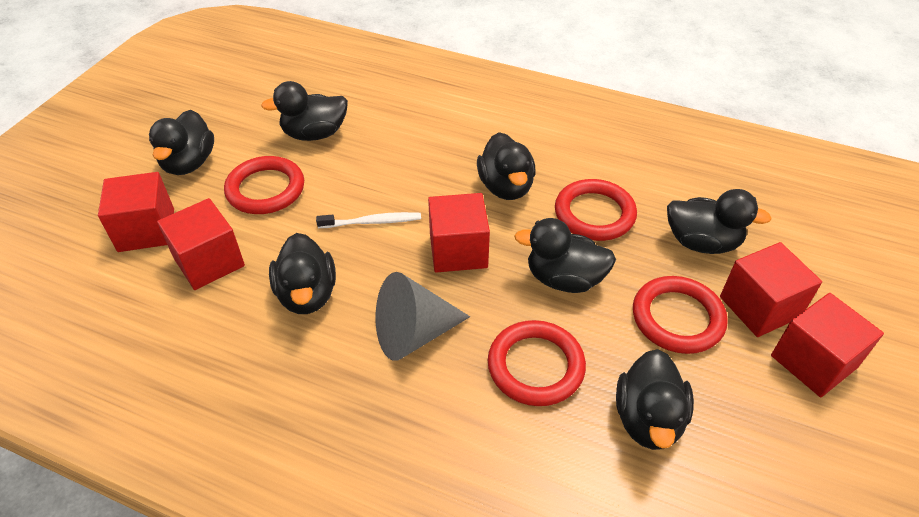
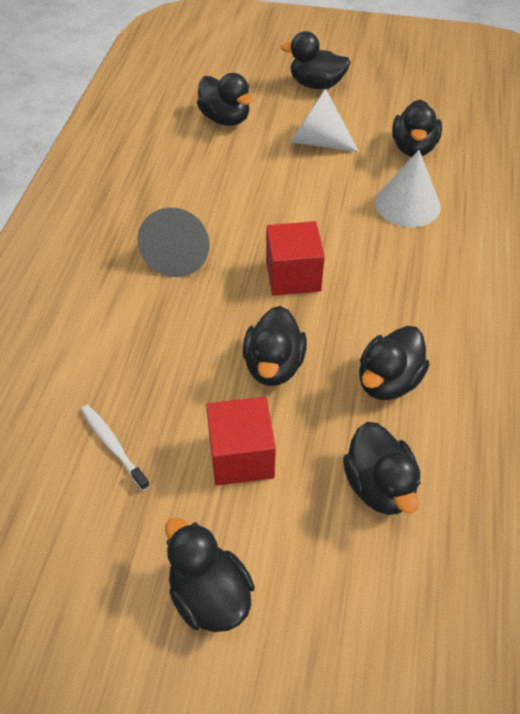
red cube: 5 -> 2
red ring: 4 -> 0
white cone: 0 -> 2

